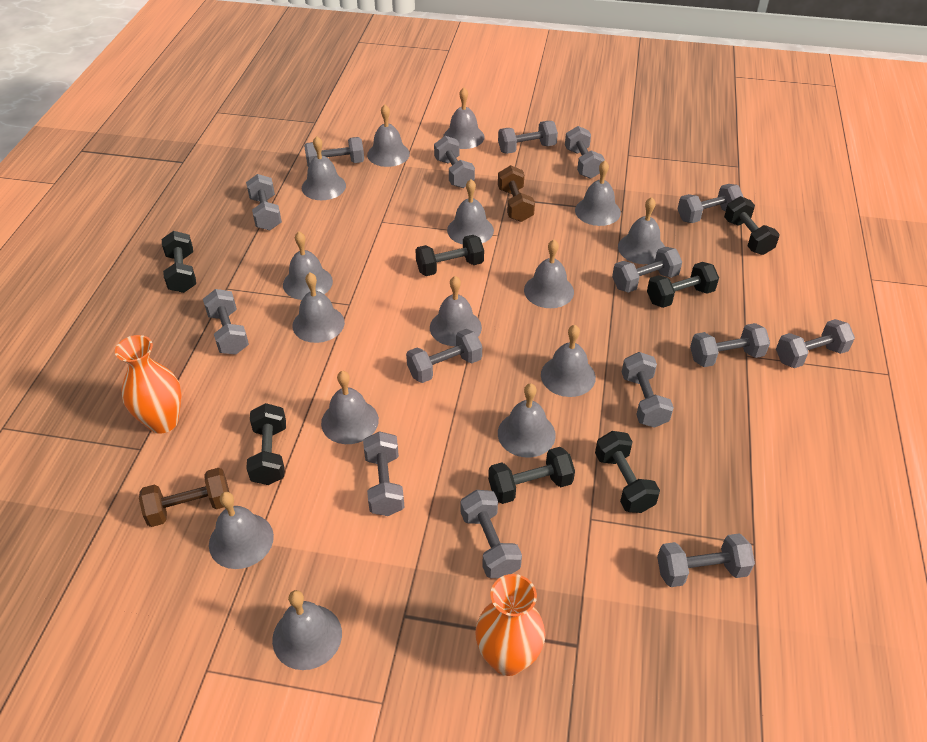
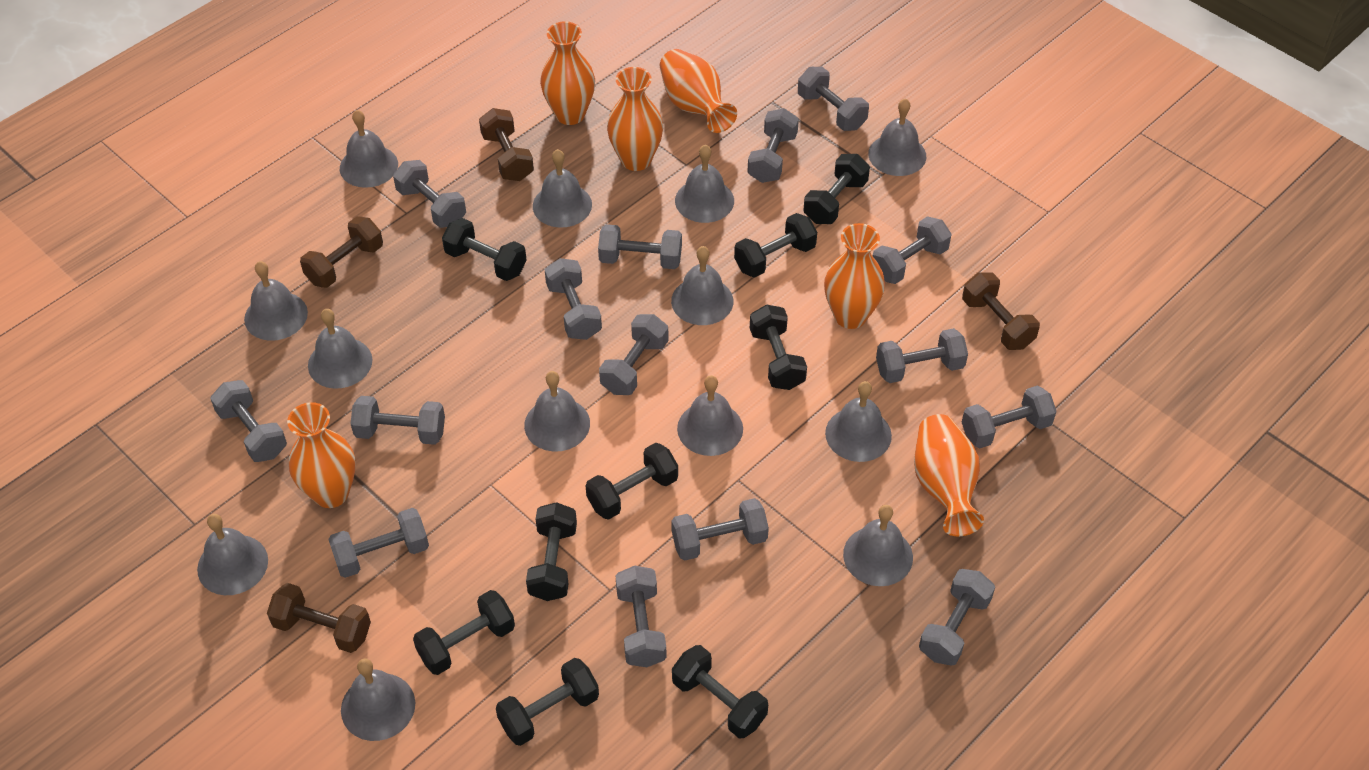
black dumbbell: 7 -> 9
brown dumbbell: 2 -> 4
grey bell: 15 -> 13
orange vase: 2 -> 6

